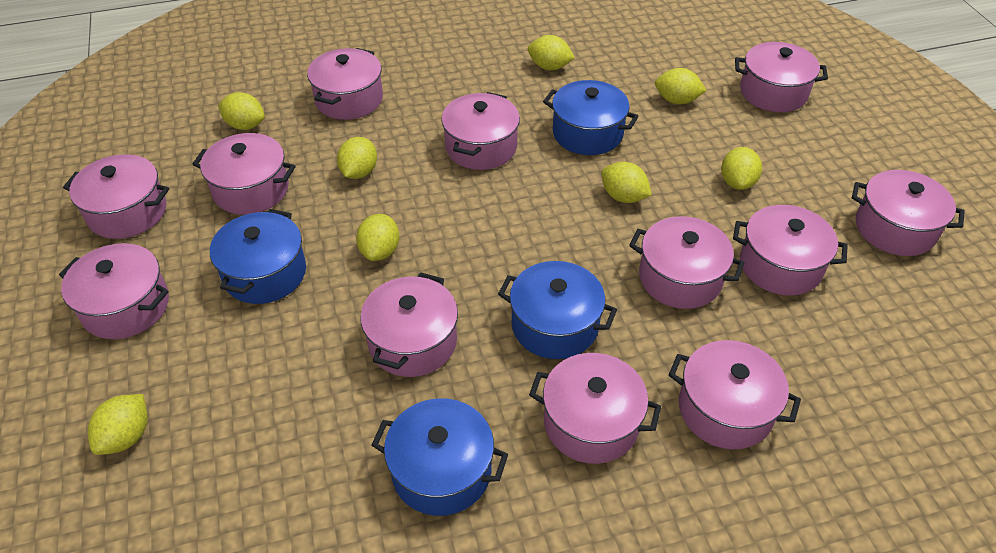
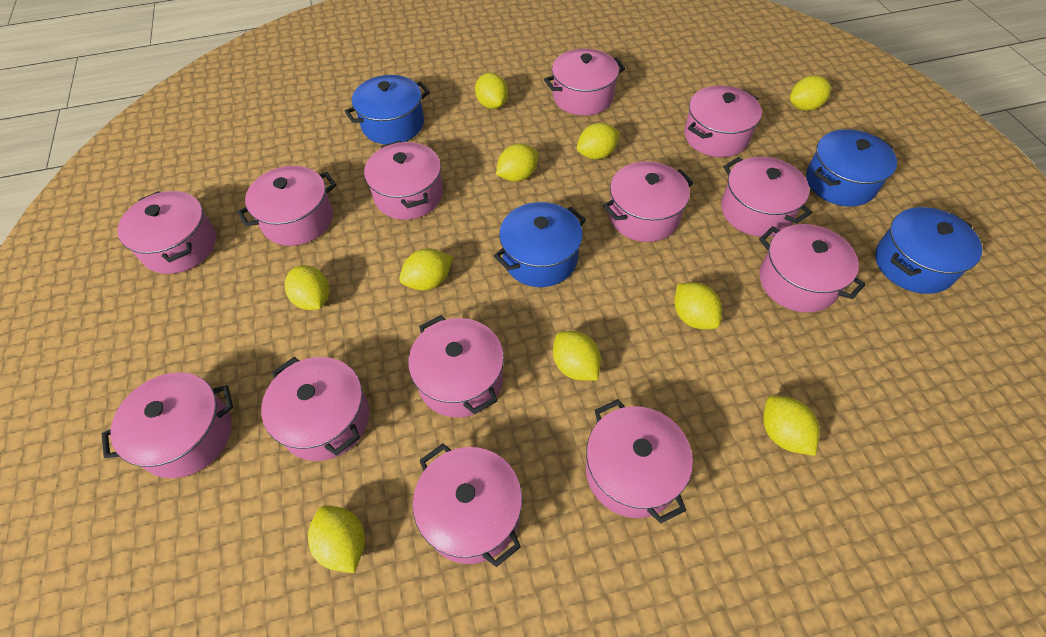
pink pot: 12 -> 13
yellow lemon: 8 -> 10

